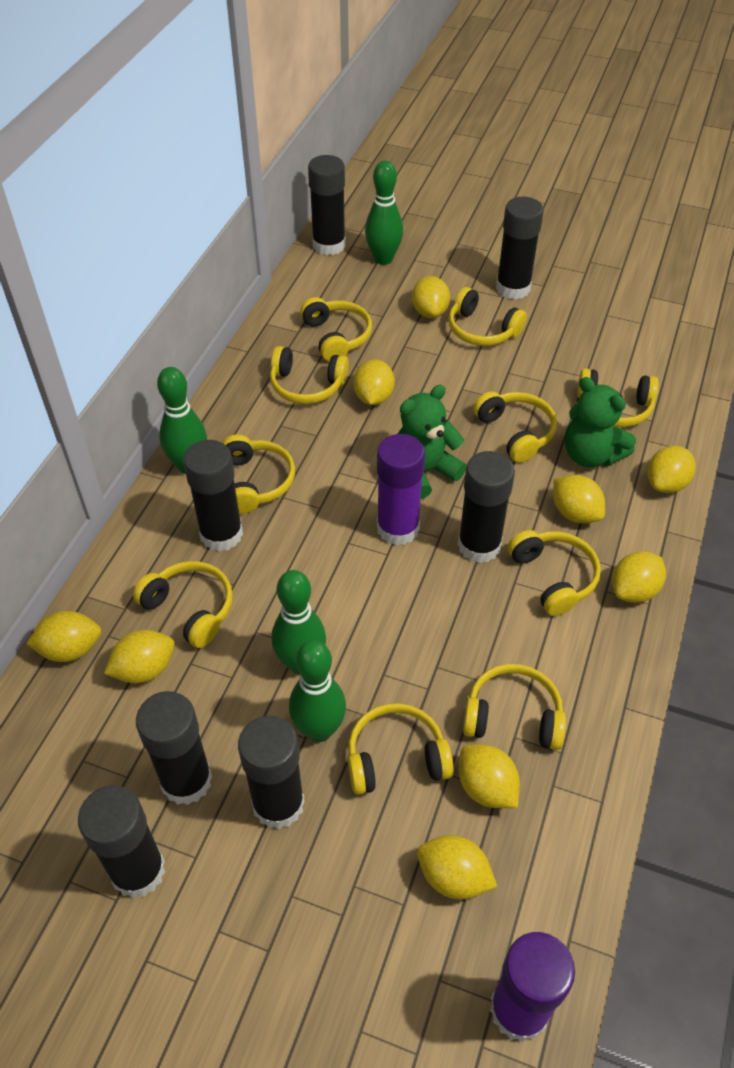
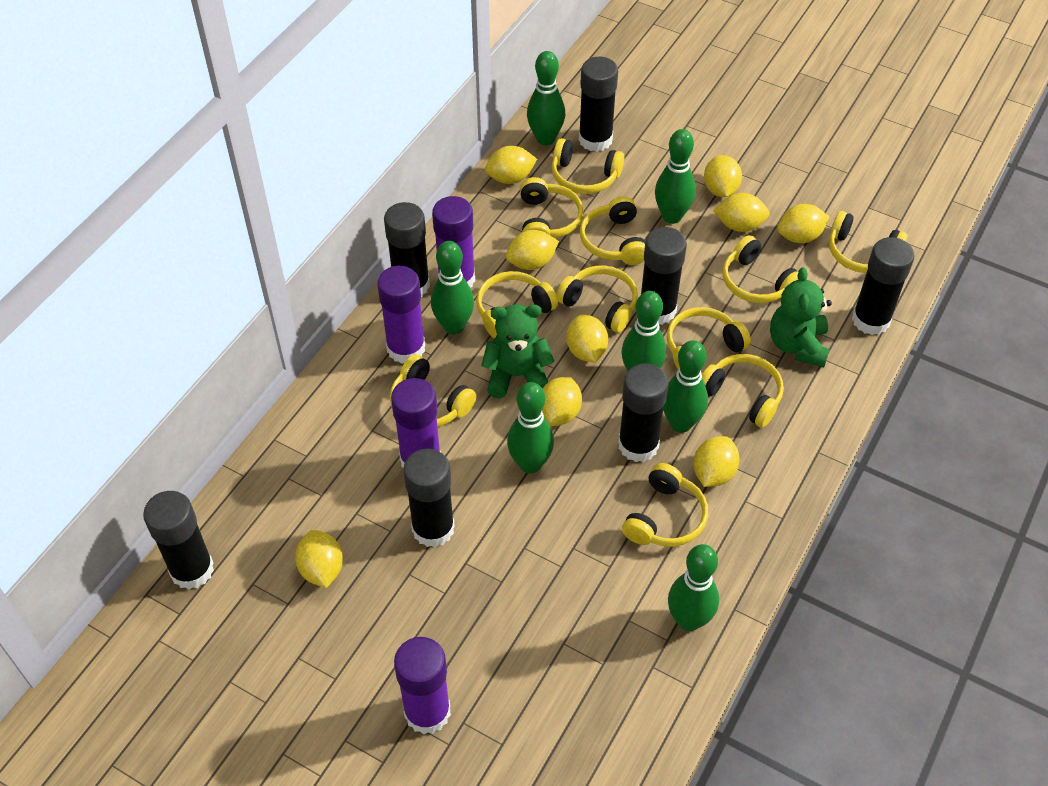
green bowling pin: 4 -> 7
purple glue stick: 2 -> 4
yellow headphones: 10 -> 11

